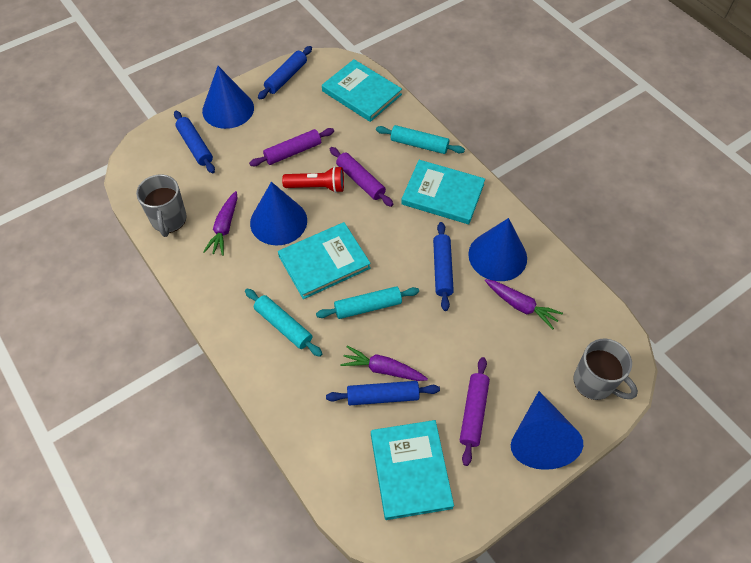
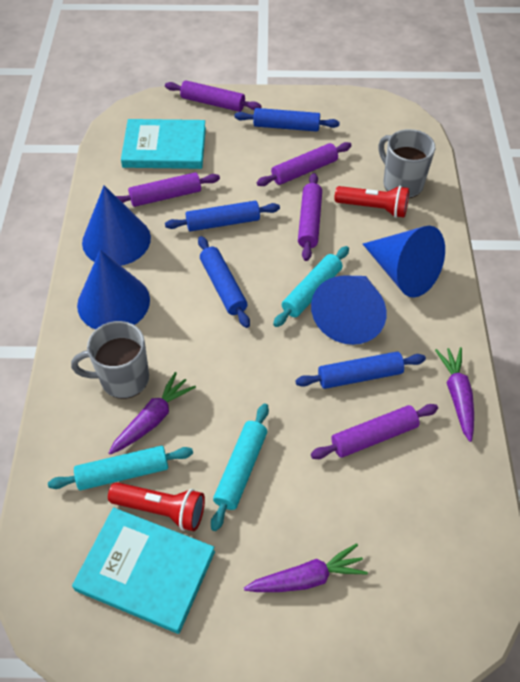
purple rolling pin: 3 -> 5
red flashlight: 1 -> 2
turquoise book: 4 -> 2

